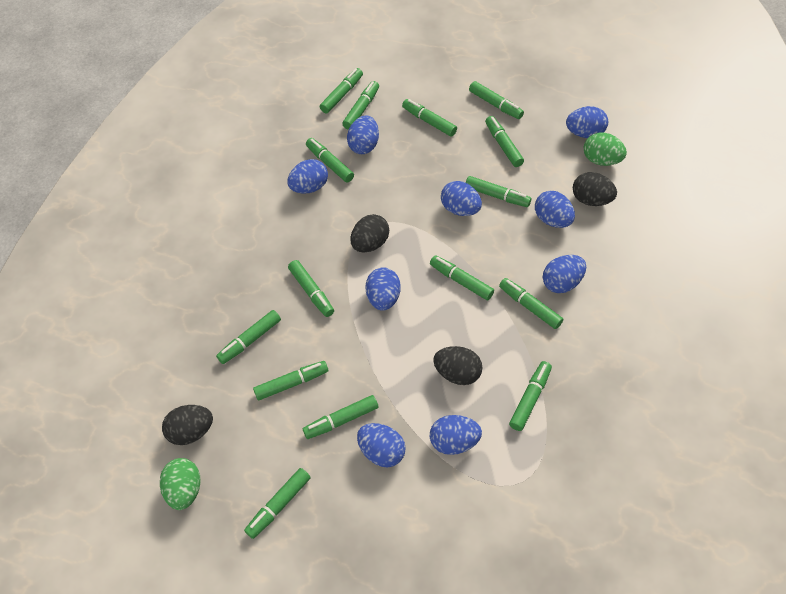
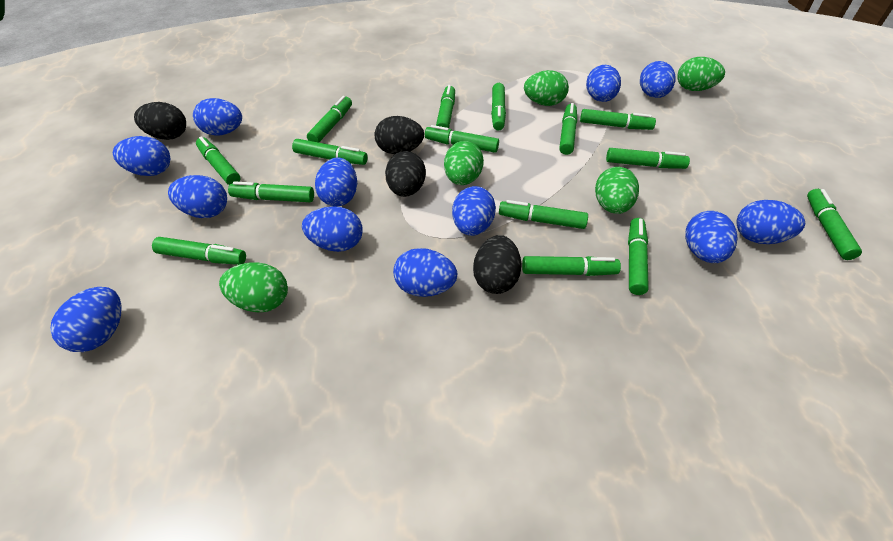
blue egg: 9 -> 12
green egg: 2 -> 5

